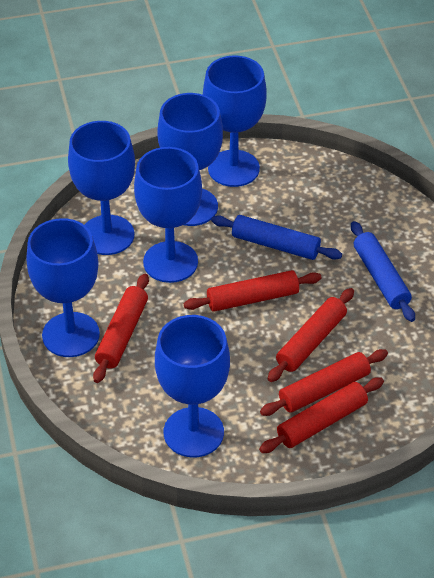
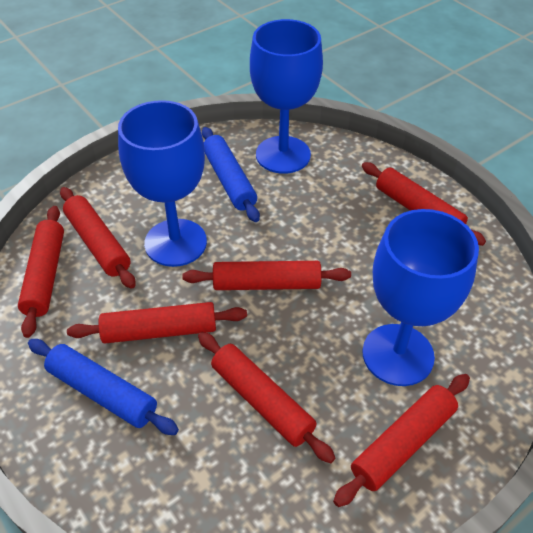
blue goblet: 6 -> 3
red rolling pin: 5 -> 7

